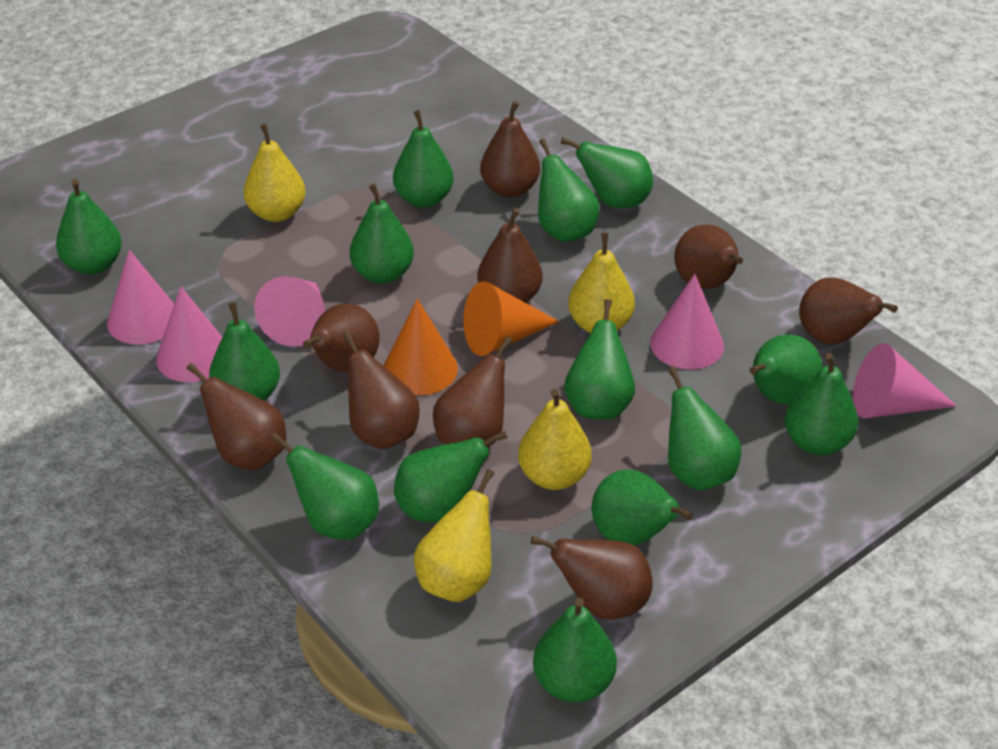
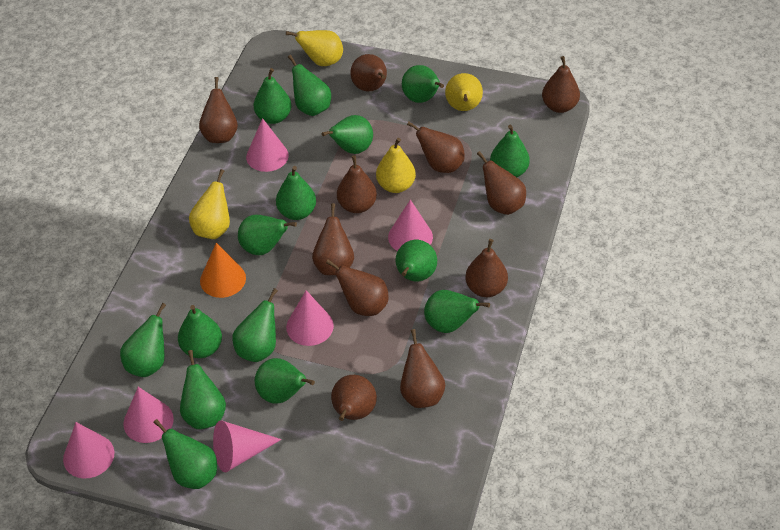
brown pear: 9 -> 11
green pear: 14 -> 15
orange cone: 2 -> 1
pink cone: 5 -> 6

